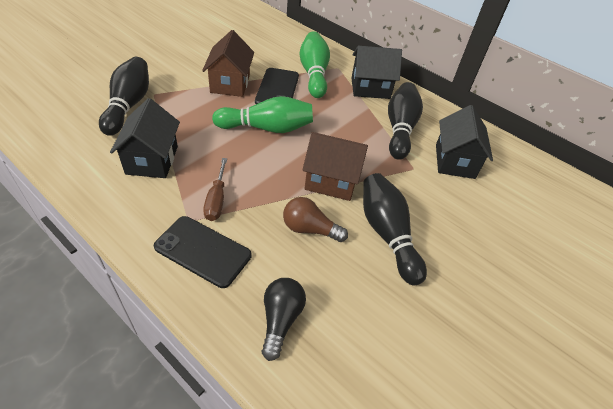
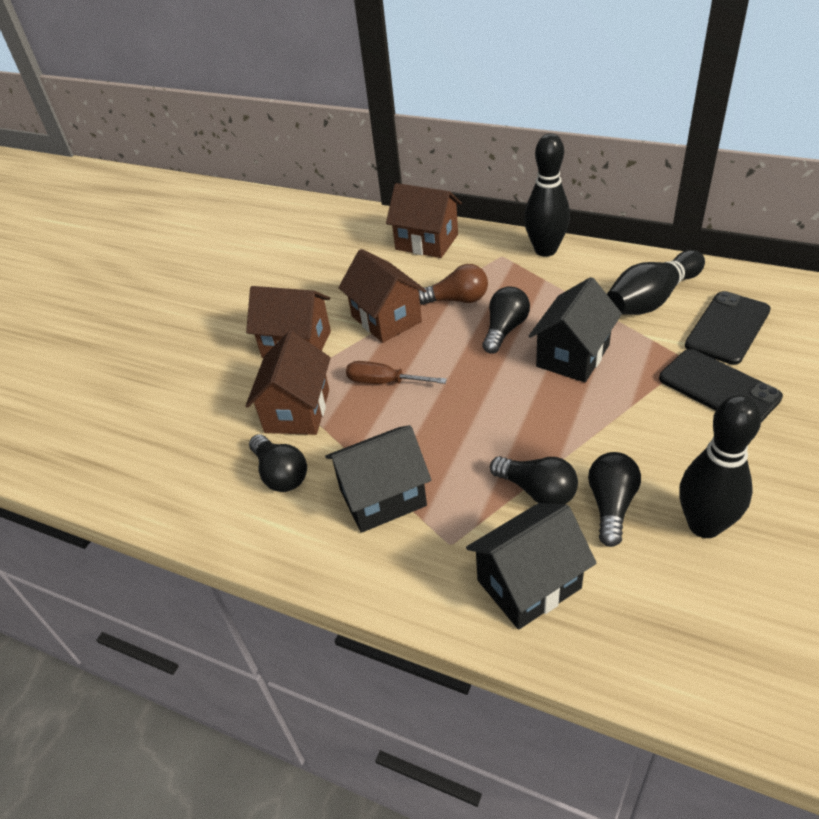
black light bulb: 1 -> 4
brown house: 2 -> 4
green bowling pin: 2 -> 0

